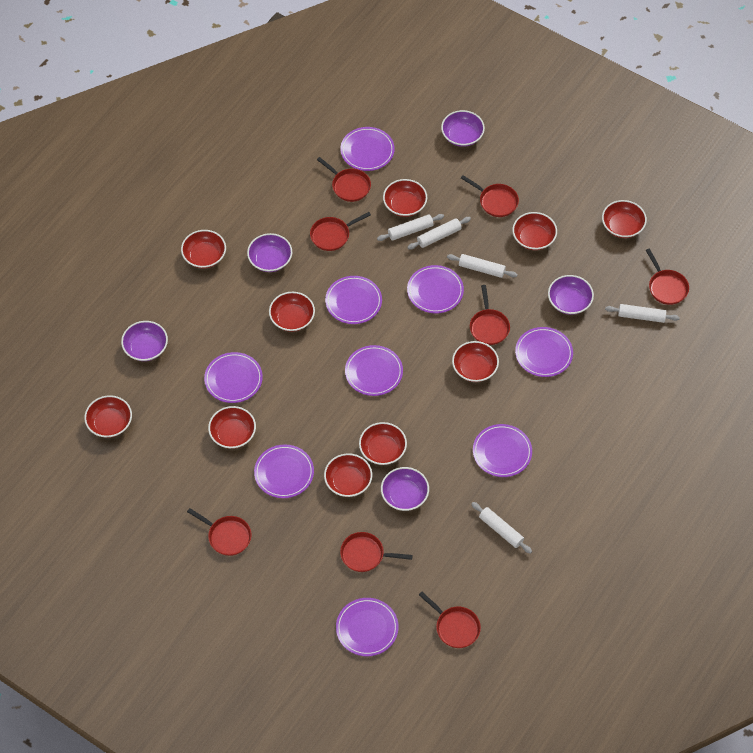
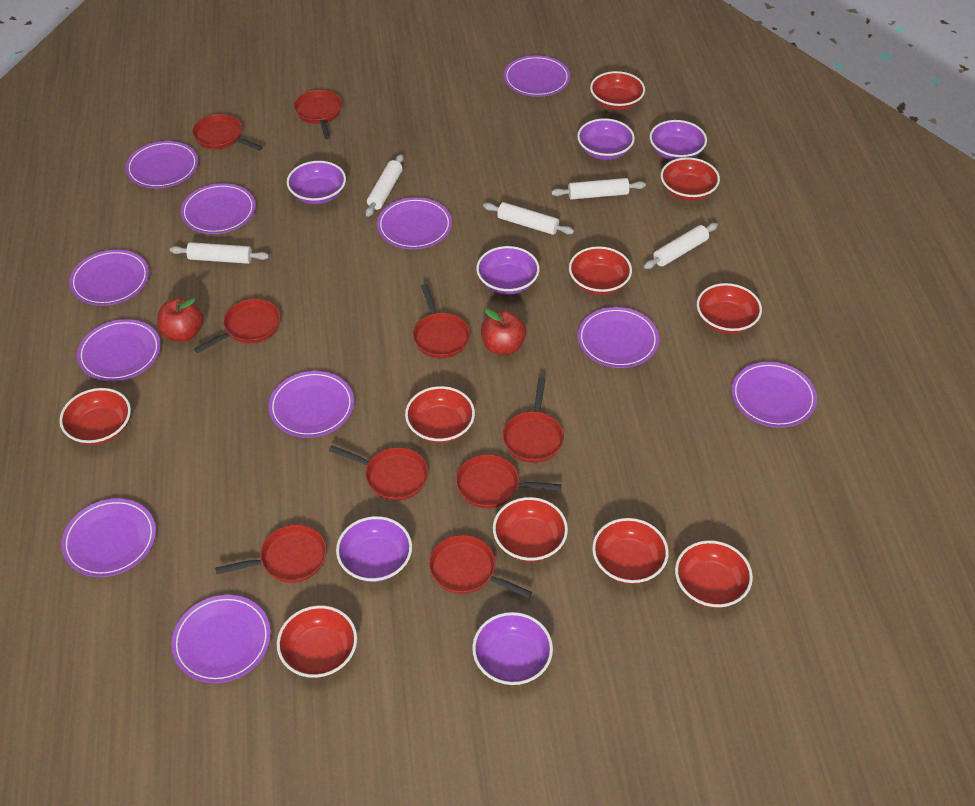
purple bowl: 5 -> 6
purple plate: 9 -> 11
red apple: 0 -> 2
red pan: 8 -> 9

